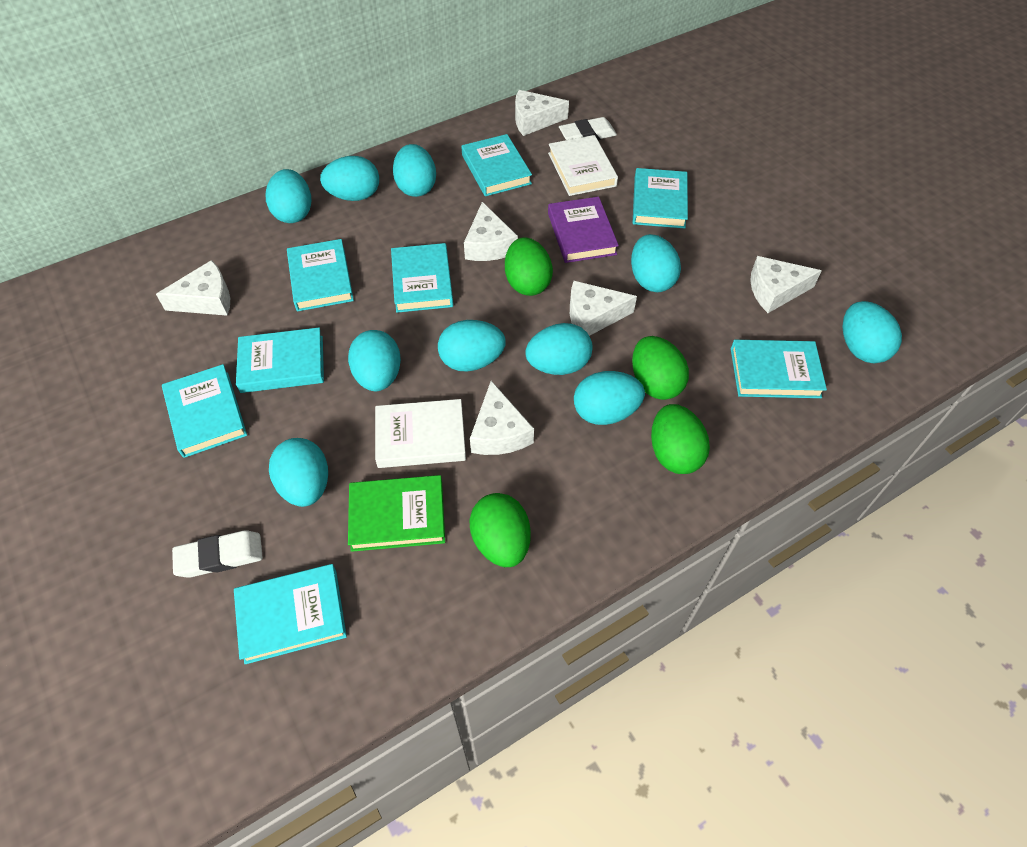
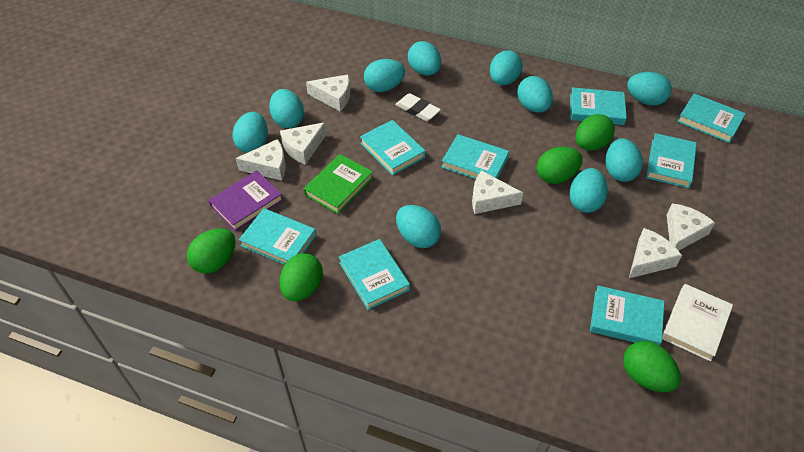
green egg: 4 -> 5
white book: 2 -> 1
white eraser: 2 -> 1

